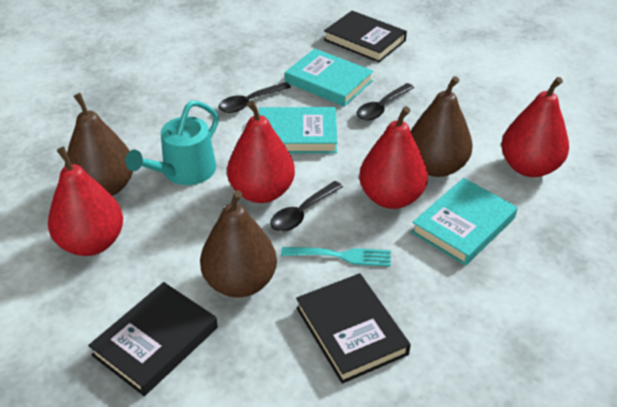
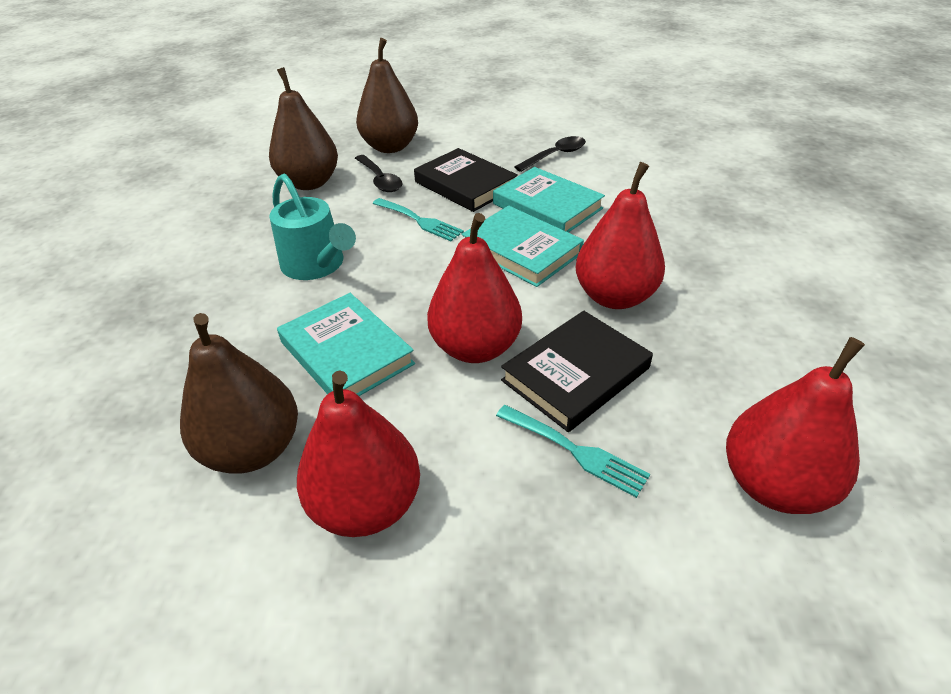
black book: 3 -> 2
black spoon: 3 -> 2
turquoise fork: 1 -> 2

